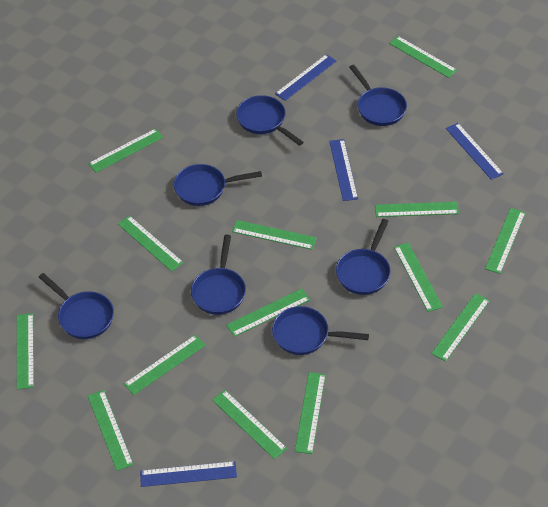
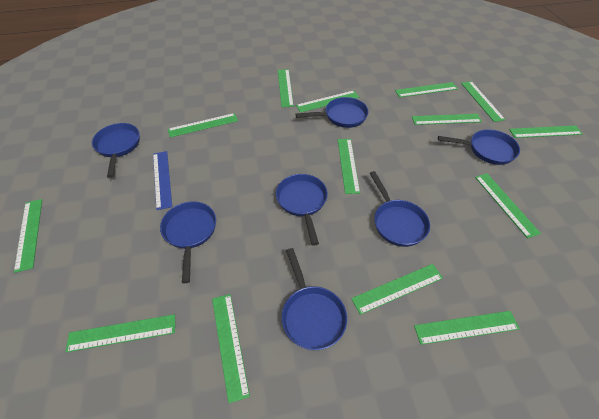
blue ruler: 4 -> 1

